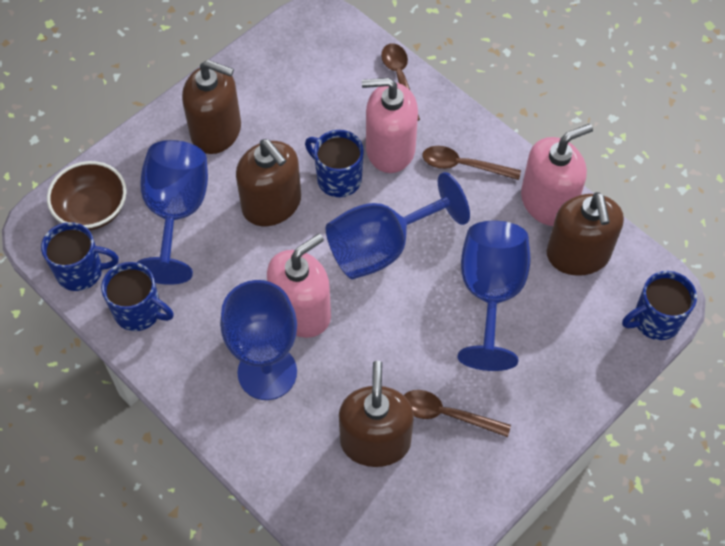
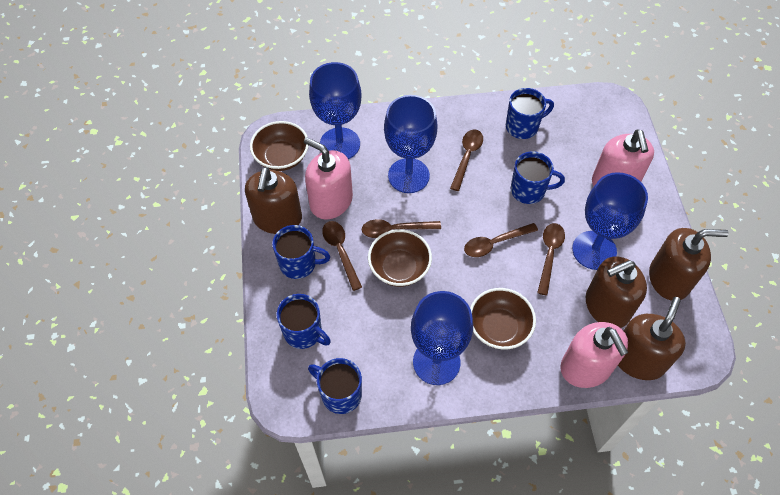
blue mug: 4 -> 5
brown bowl: 1 -> 3
brown spoon: 3 -> 5

